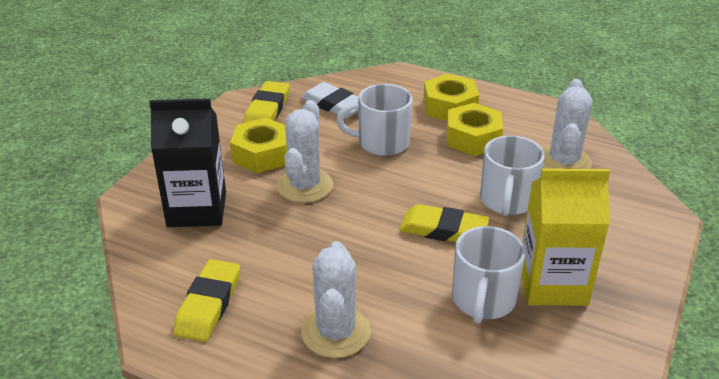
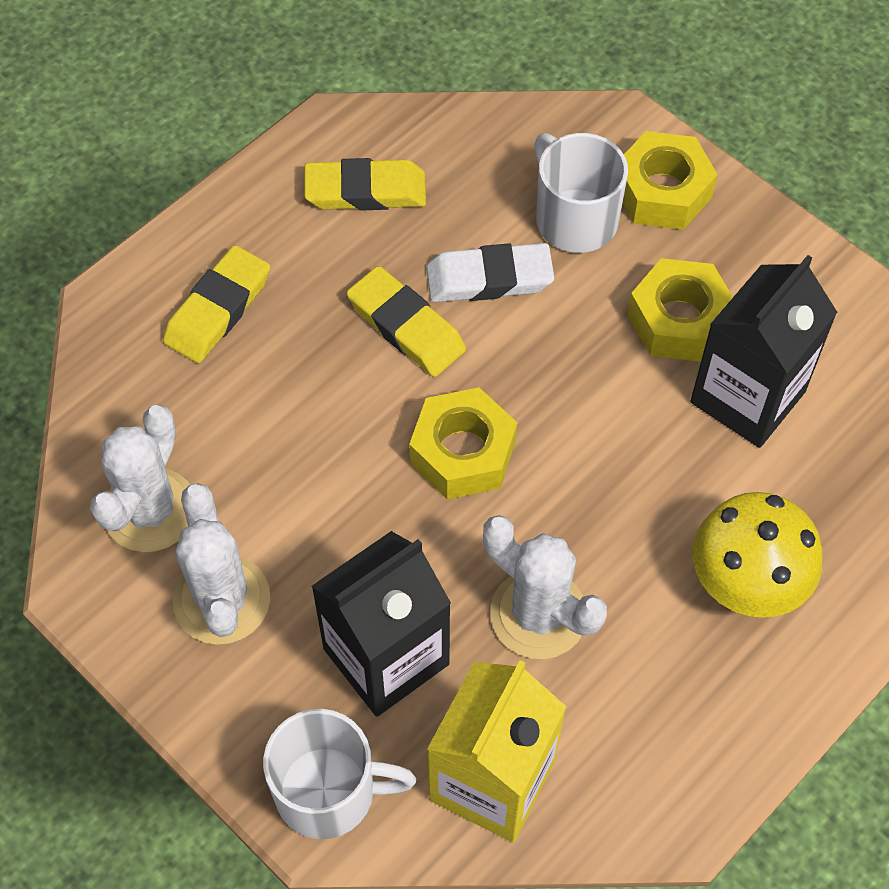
black carton: 1 -> 2
white mug: 3 -> 2
yellow mushroom: 0 -> 1

